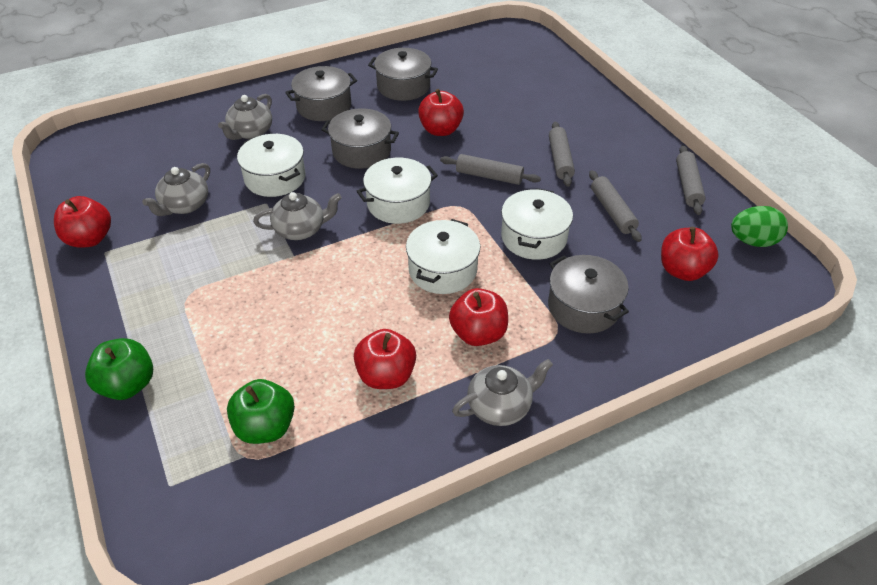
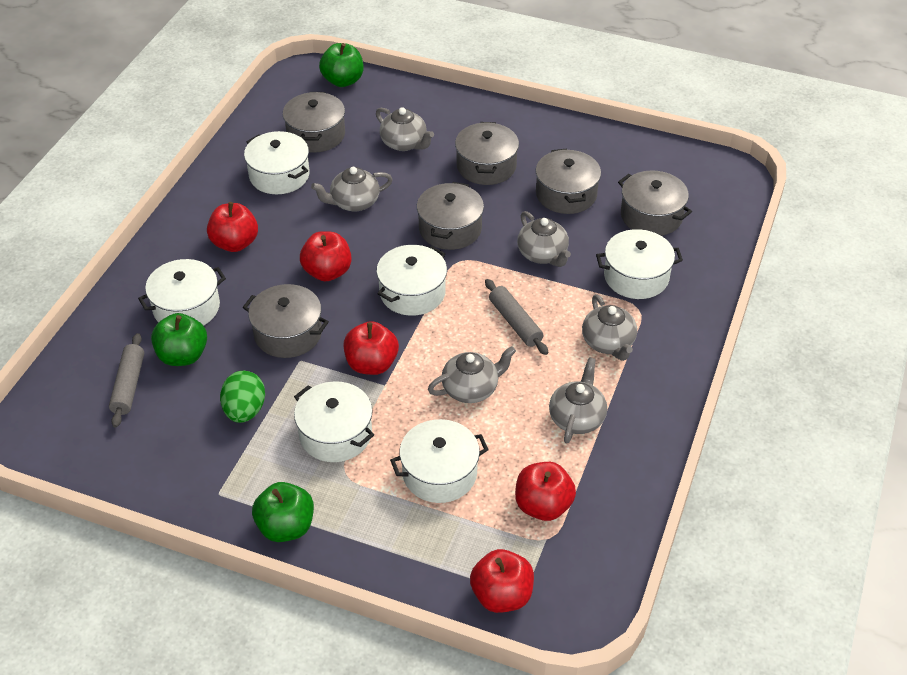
green apple: 2 -> 3
grey pot: 4 -> 6
grey rolling pin: 4 -> 2
grey teapot: 4 -> 6
white pot: 4 -> 6

